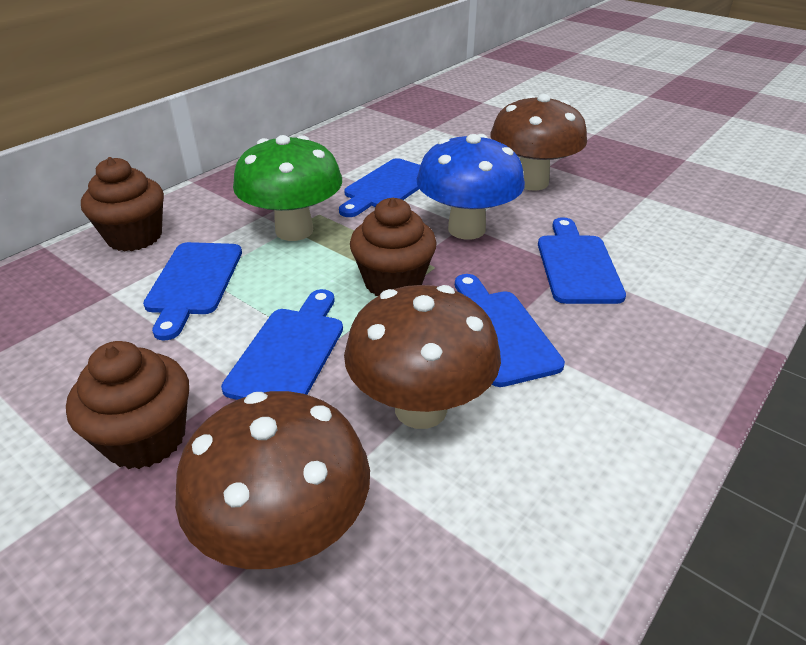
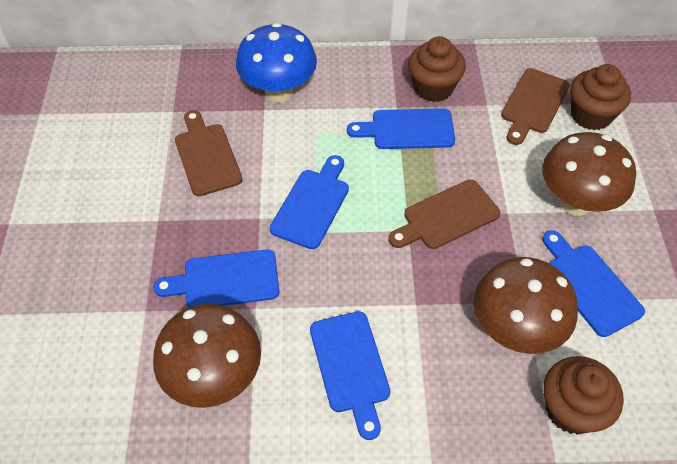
brown cutting board: 0 -> 3
green mushroom: 1 -> 0

